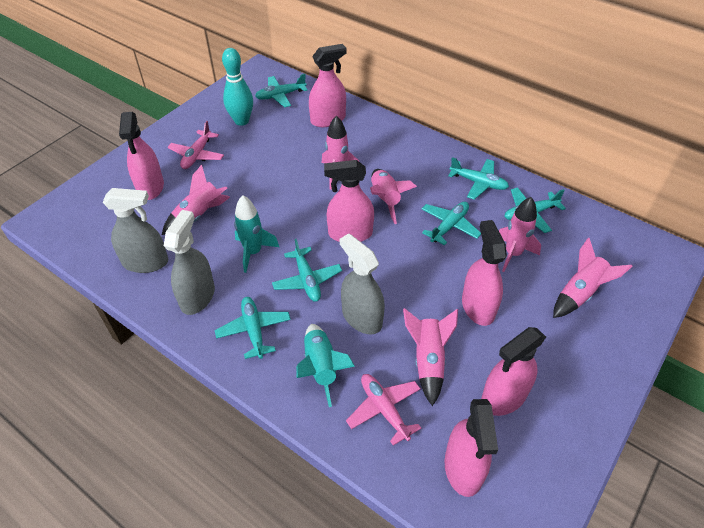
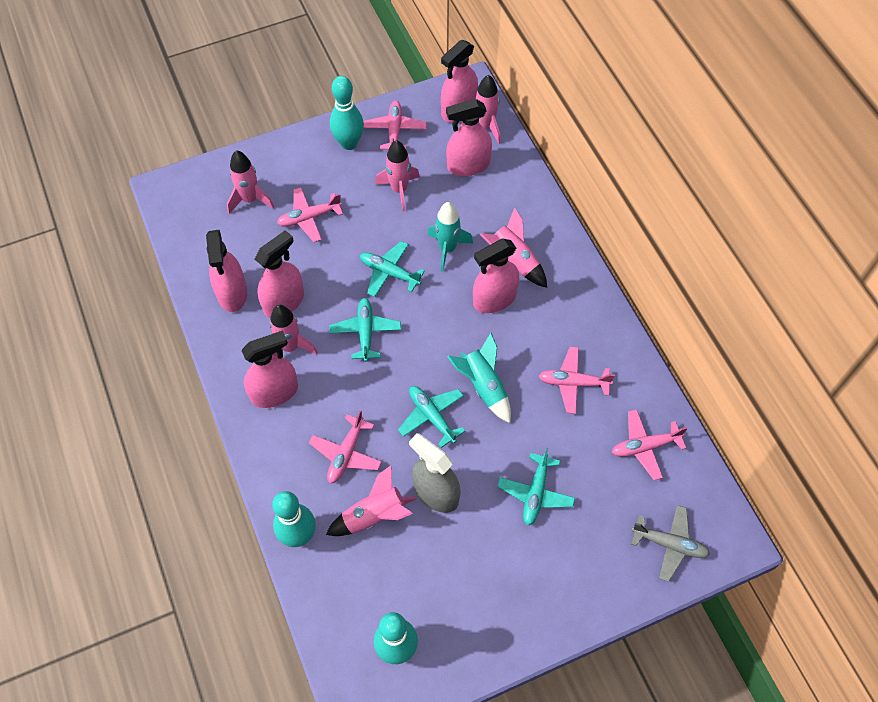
grey plane: 0 -> 1
grey spray bottle: 3 -> 1
pink plane: 2 -> 5
turquoise bowling pin: 1 -> 3
turquoise plane: 6 -> 4

